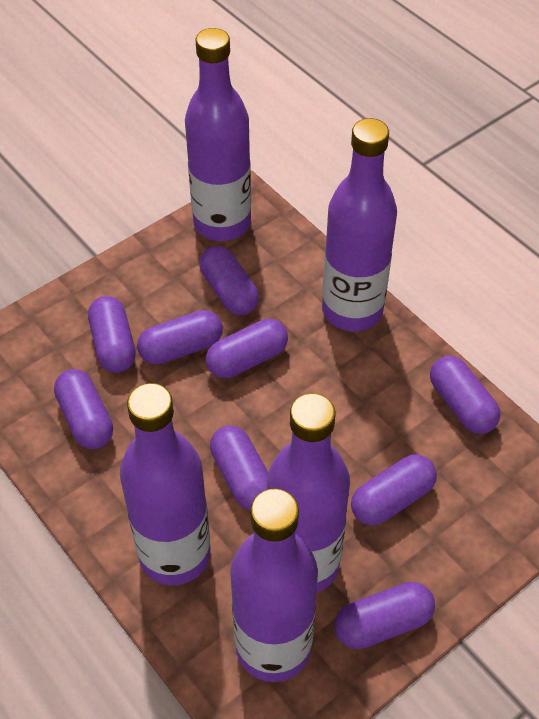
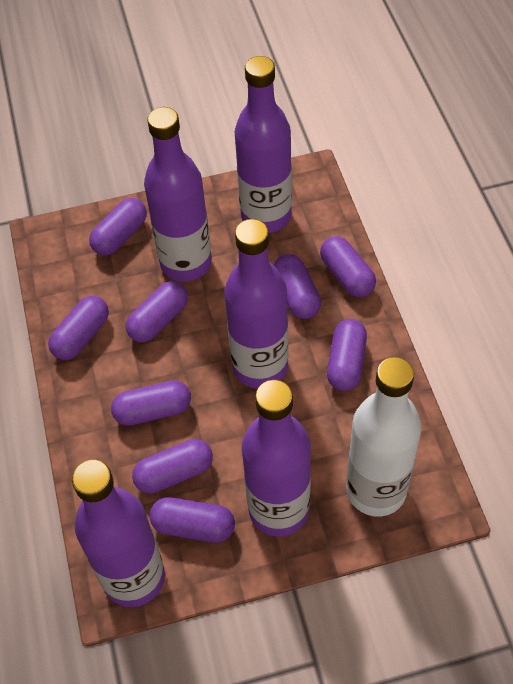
white bottle: 0 -> 1

